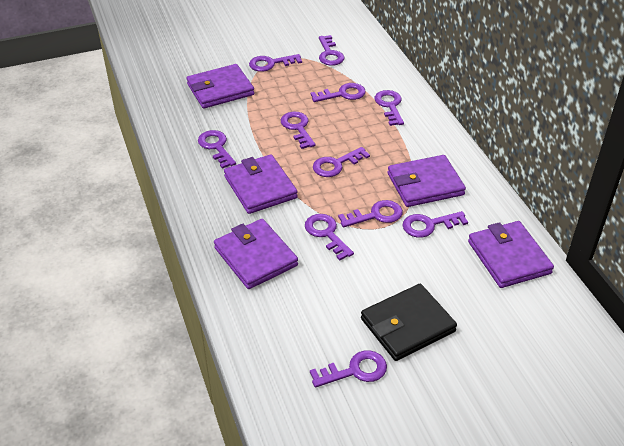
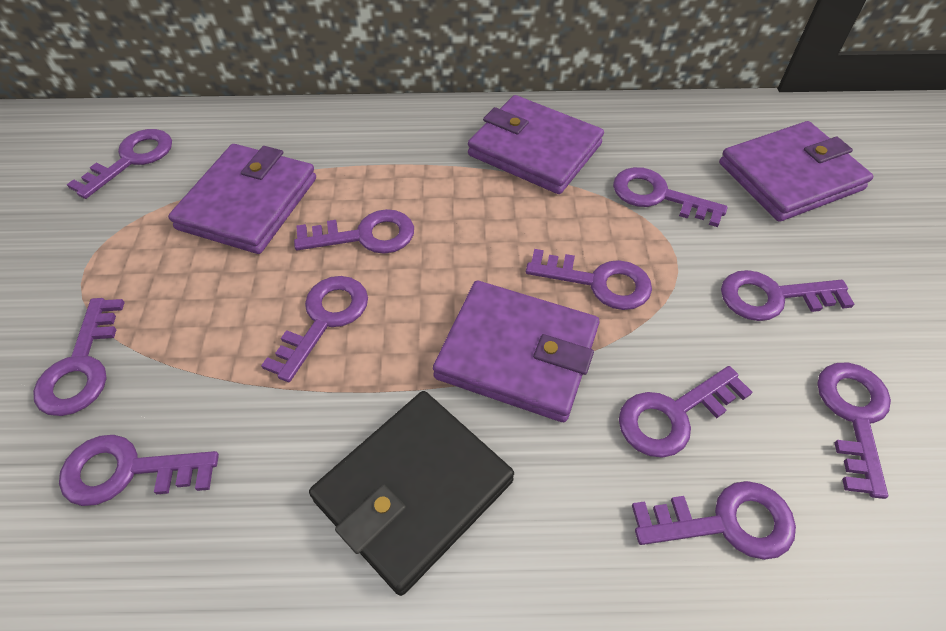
purple wallet: 5 -> 4

